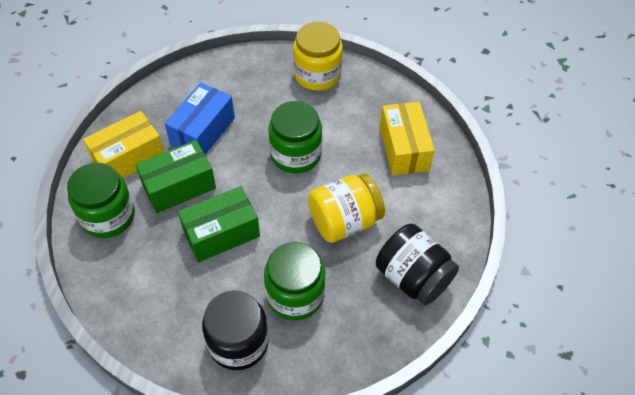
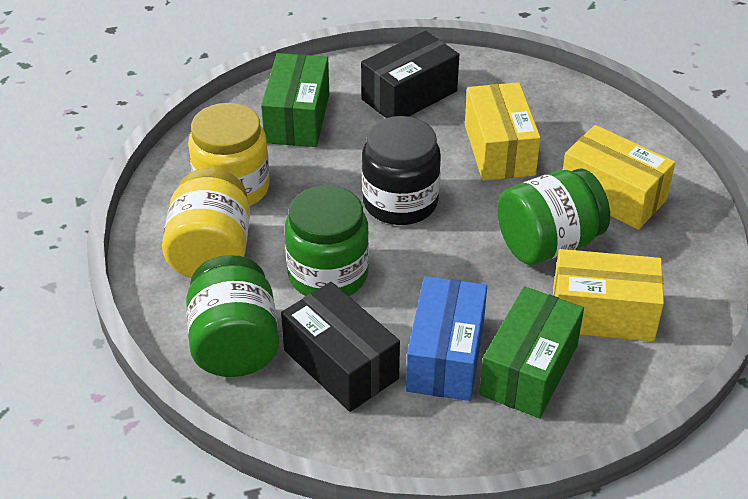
black box: 0 -> 2
black jar: 2 -> 1
yellow box: 2 -> 3

